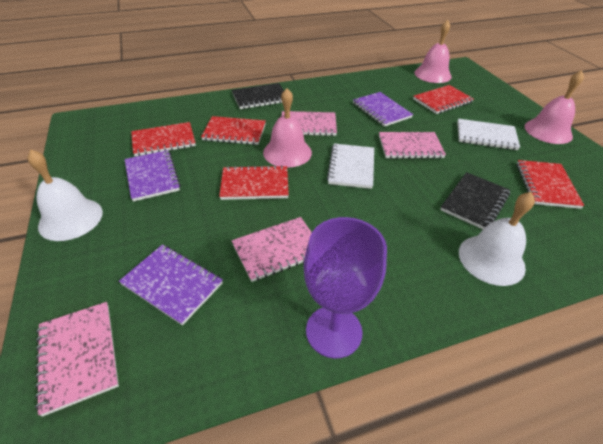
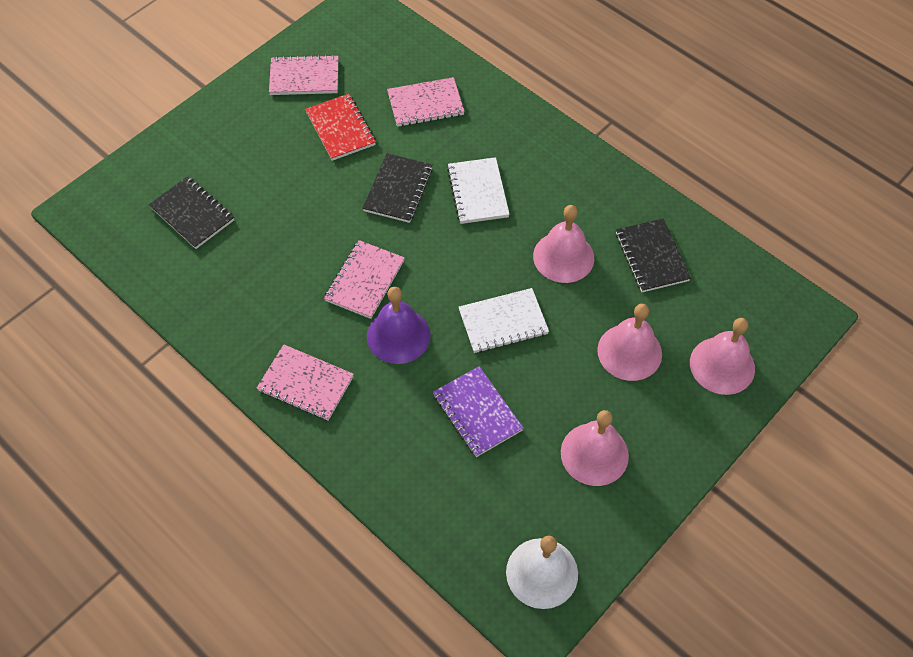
black notebook: 2 -> 3
pink bell: 3 -> 4
purple bell: 0 -> 1
purple goblet: 1 -> 0
purple notebook: 3 -> 1
red notebook: 5 -> 1
white bell: 2 -> 1

